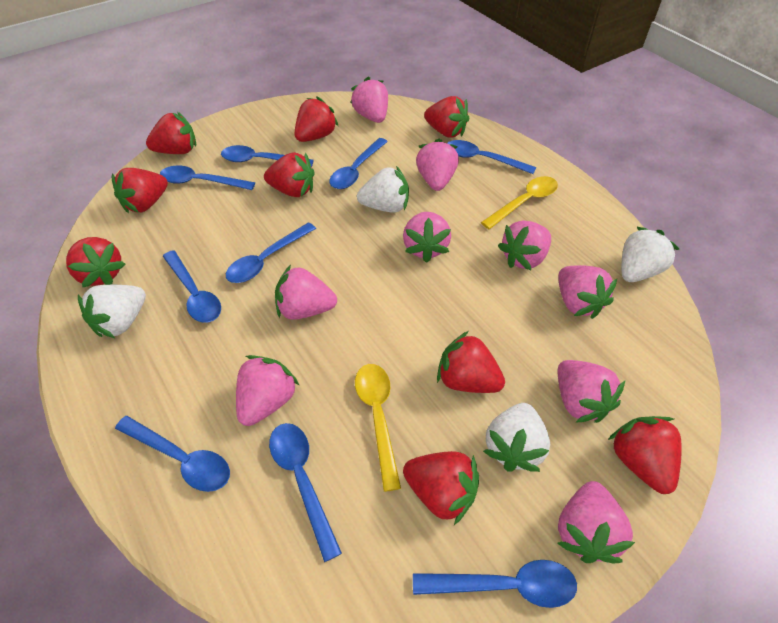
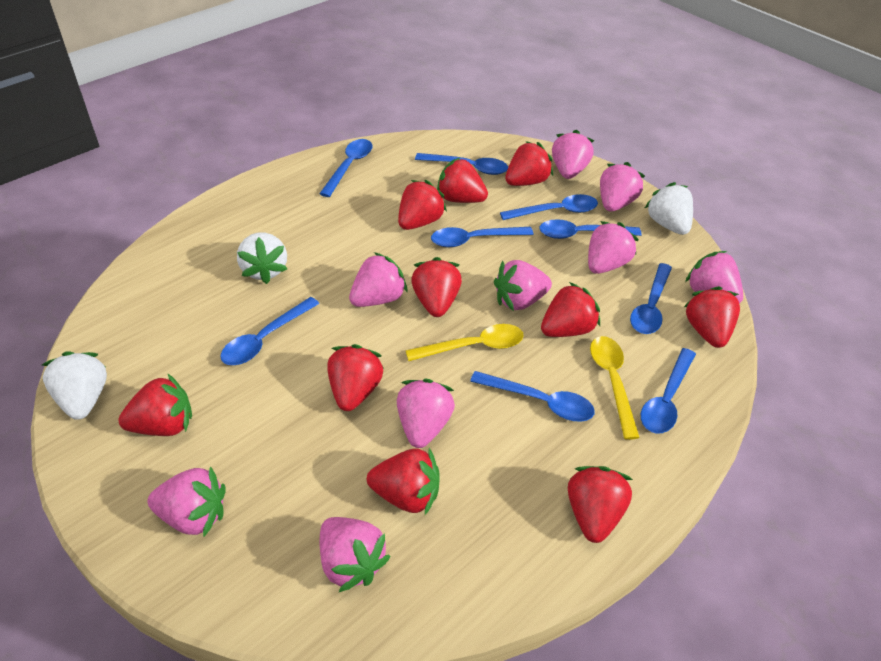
red strawberry: 9 -> 10
white strawberry: 4 -> 3

